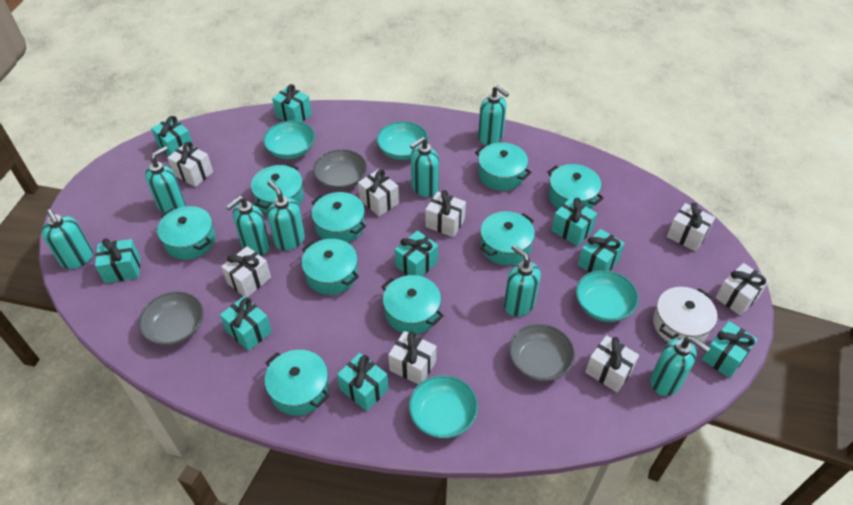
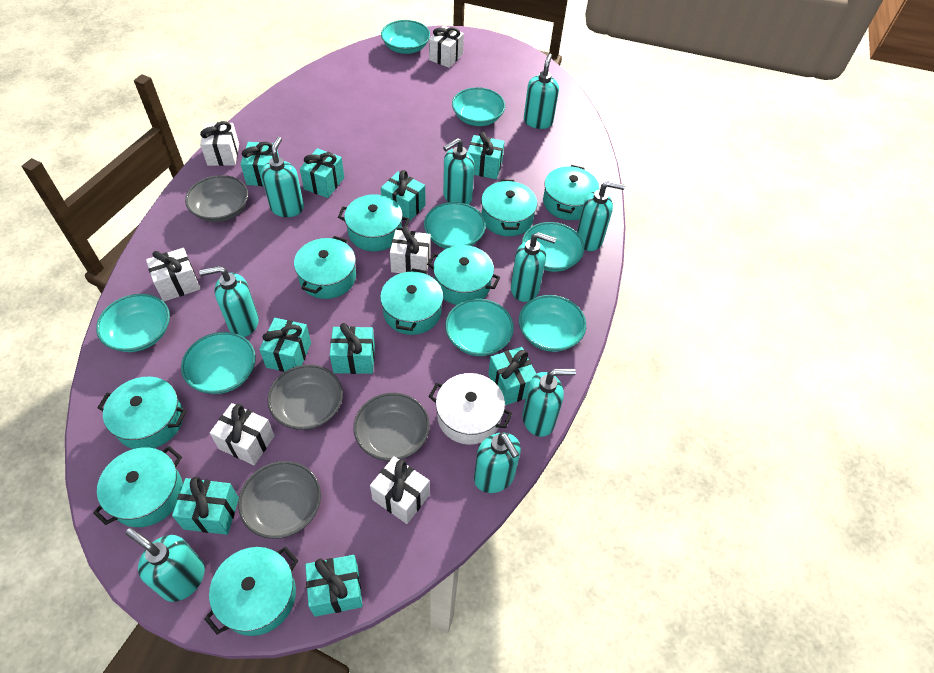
grey bowl: 3 -> 4
turquoise bowl: 4 -> 8
turquoise soap dispenser: 8 -> 9
white gift: 8 -> 6

